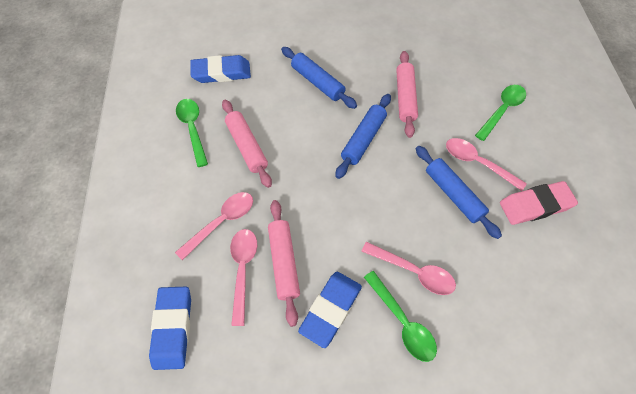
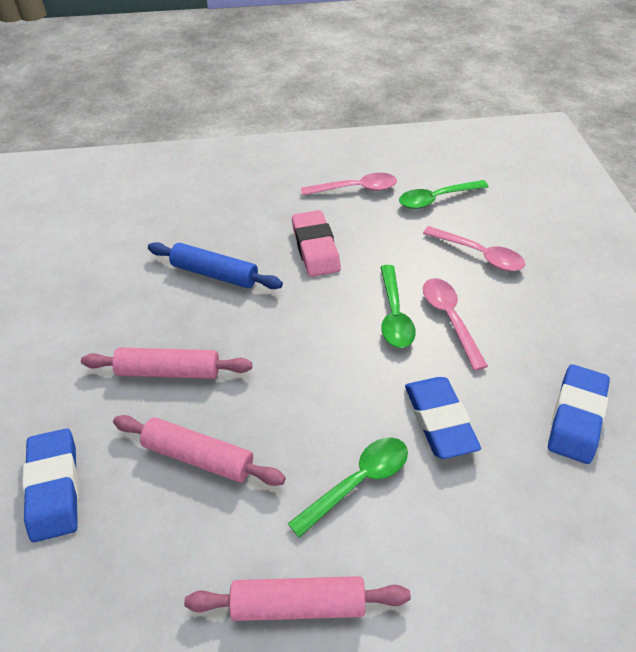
blue rolling pin: 3 -> 1
pink spoon: 4 -> 3

